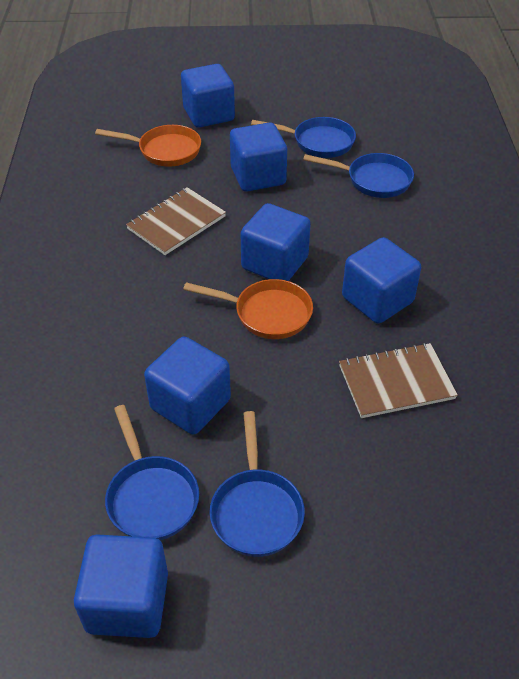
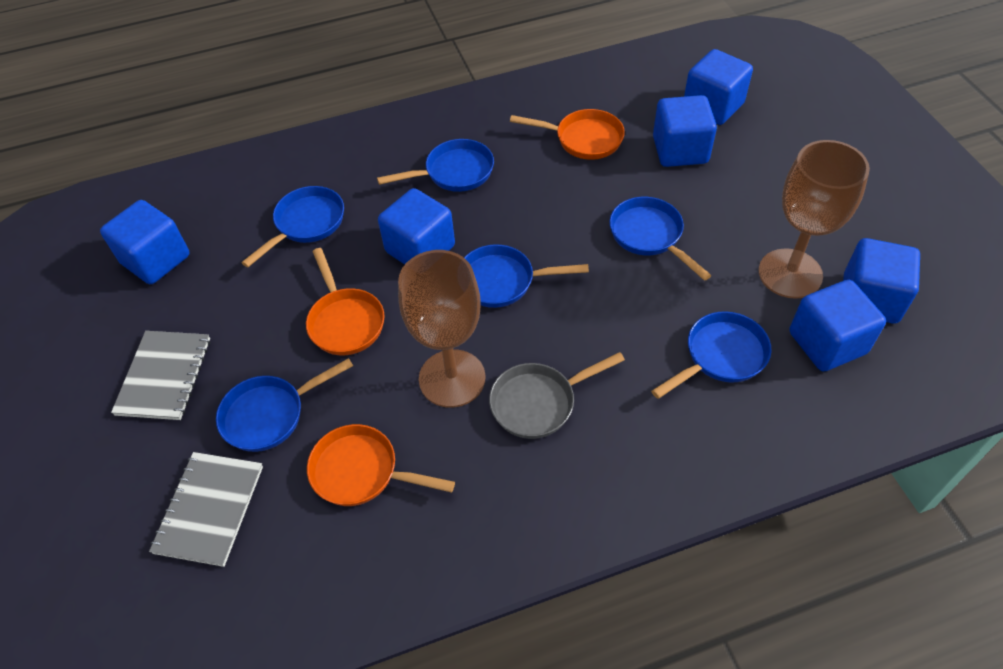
blue pan: 4 -> 6
brown goblet: 0 -> 2
brown notebook: 2 -> 0
grey notebook: 0 -> 2
grey pan: 0 -> 1
orange pan: 2 -> 3

